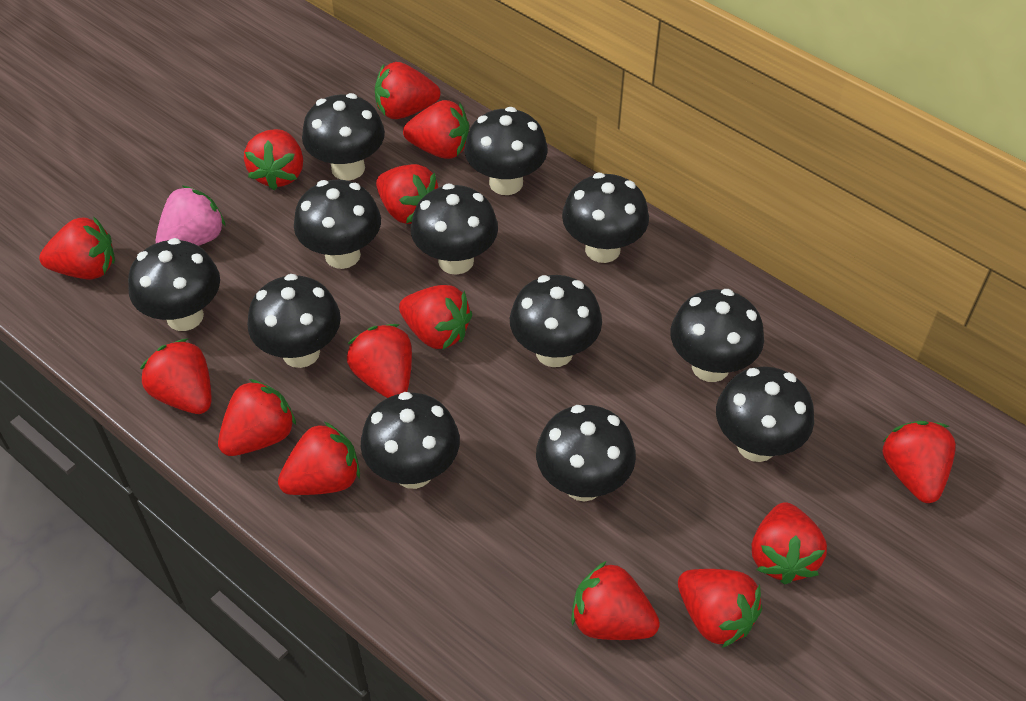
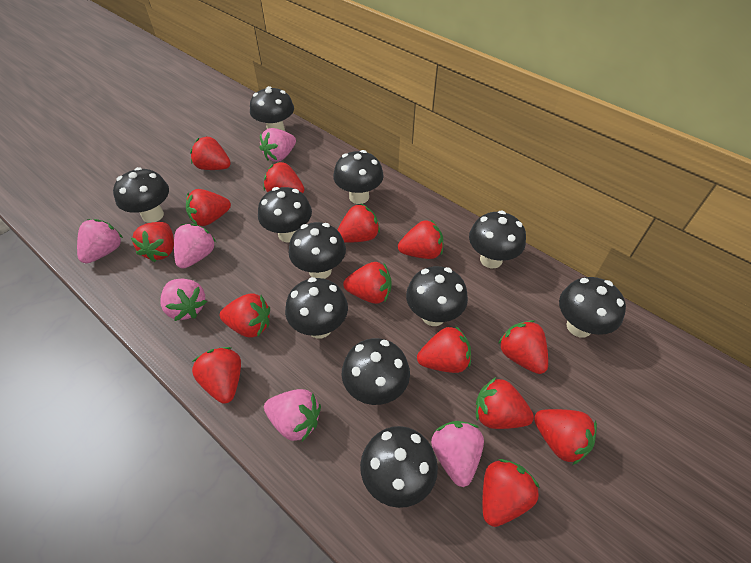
black mushroom: 12 -> 11
pink strawberry: 1 -> 6

